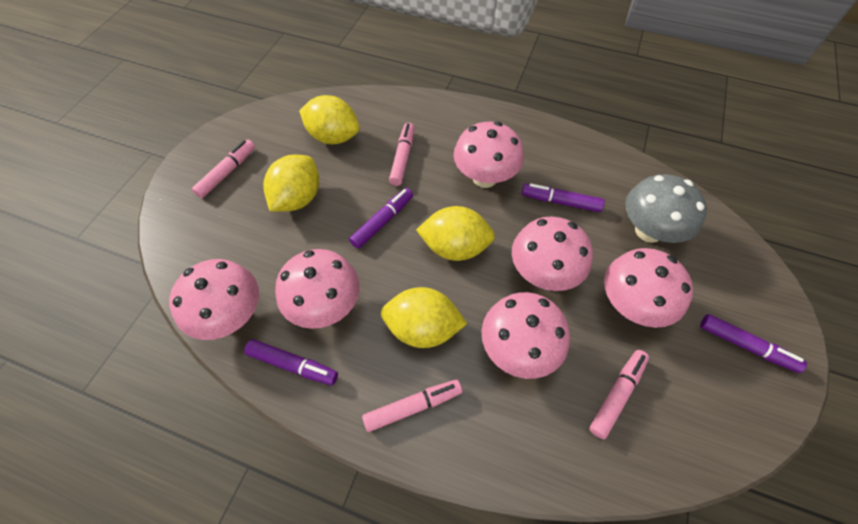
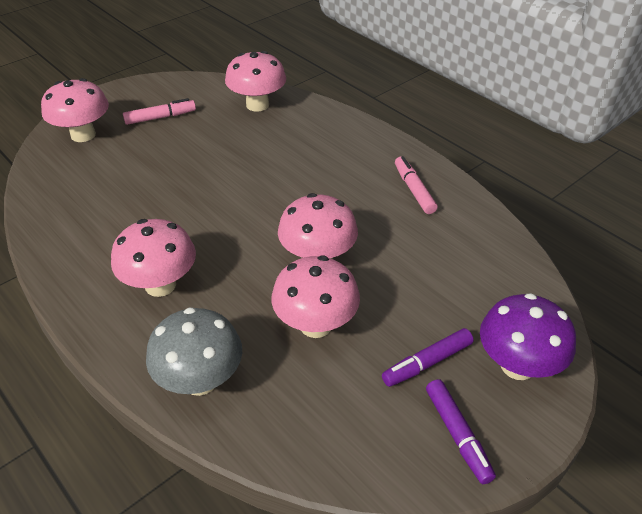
pink marker: 4 -> 2
pink mushroom: 6 -> 5
purple marker: 4 -> 2
purple mushroom: 0 -> 1
yellow lemon: 4 -> 0

